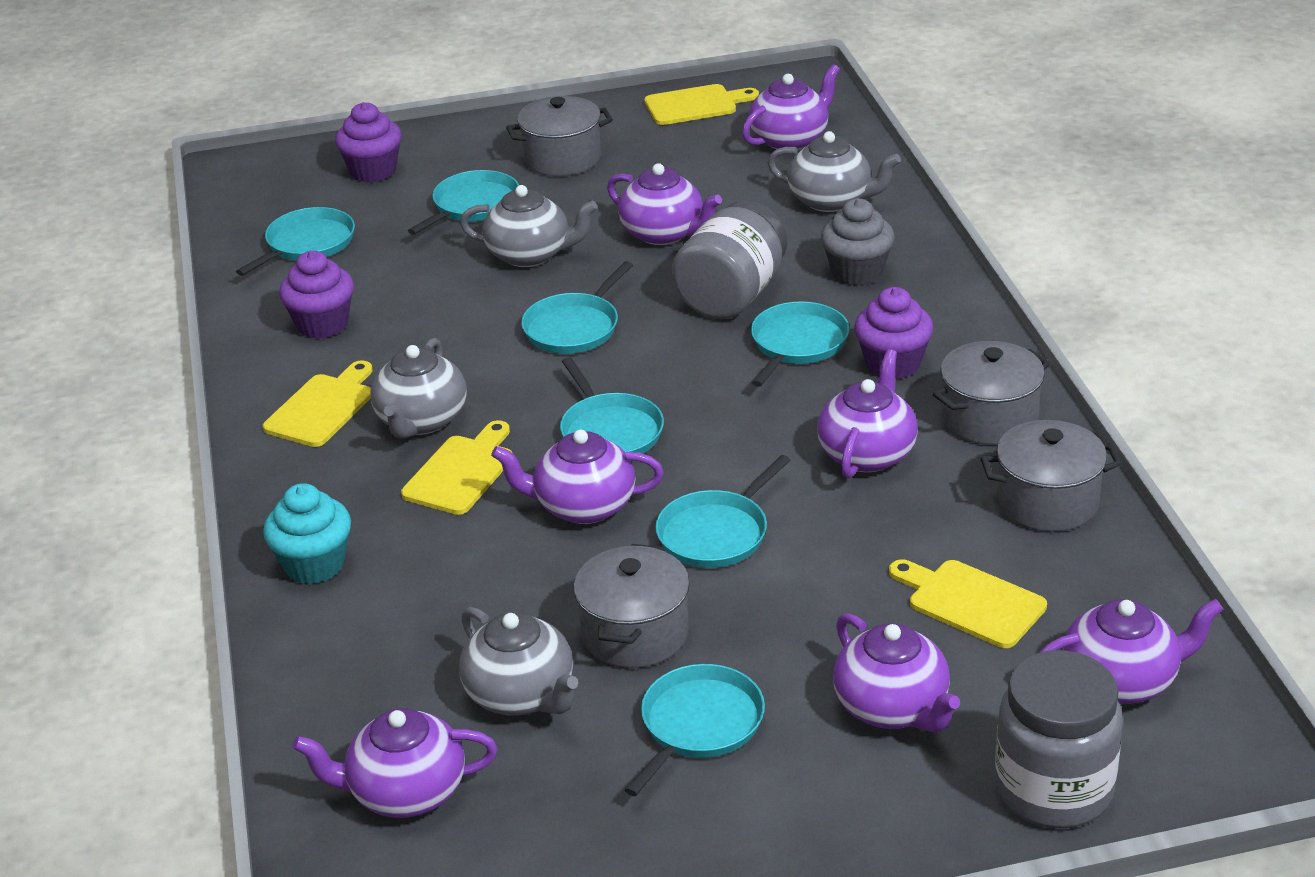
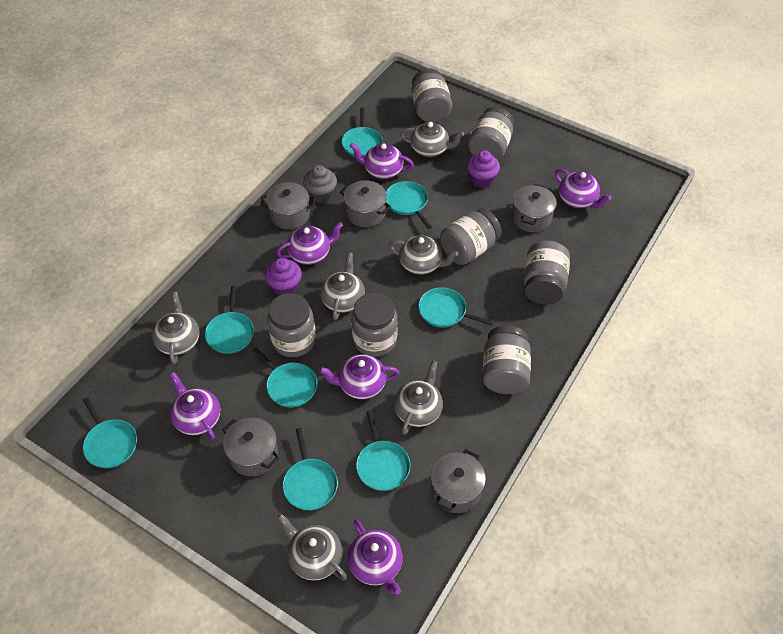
grey jar: 2 -> 7
grey pot: 4 -> 5
grey teapot: 4 -> 6
purple cupcake: 3 -> 2
purple teapot: 7 -> 6
turquoise cupcake: 1 -> 0
turquoise pan: 7 -> 8
yellow cutting board: 4 -> 0

